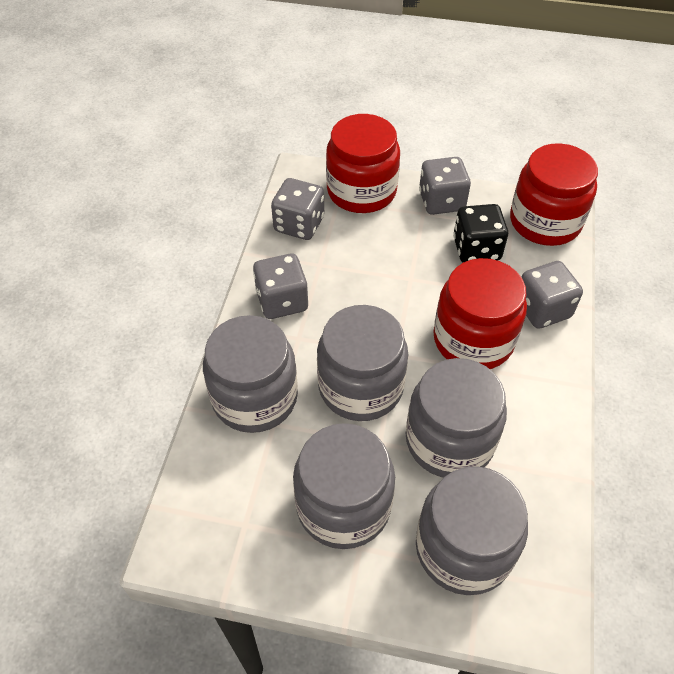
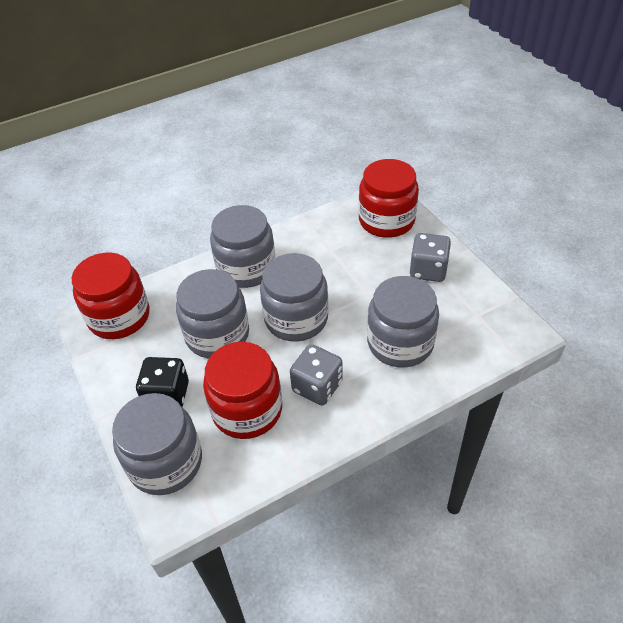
grey dice: 4 -> 2

